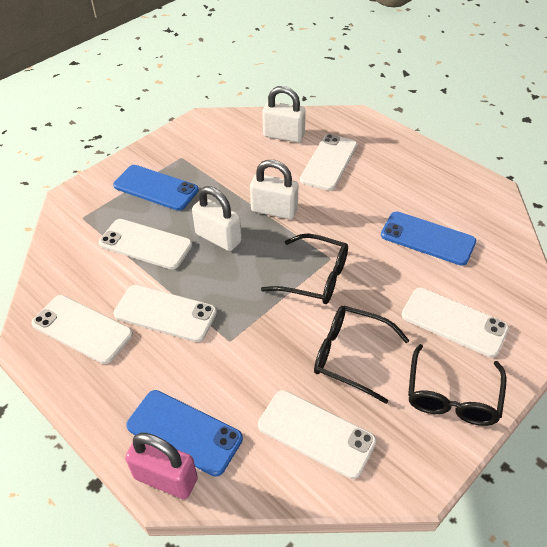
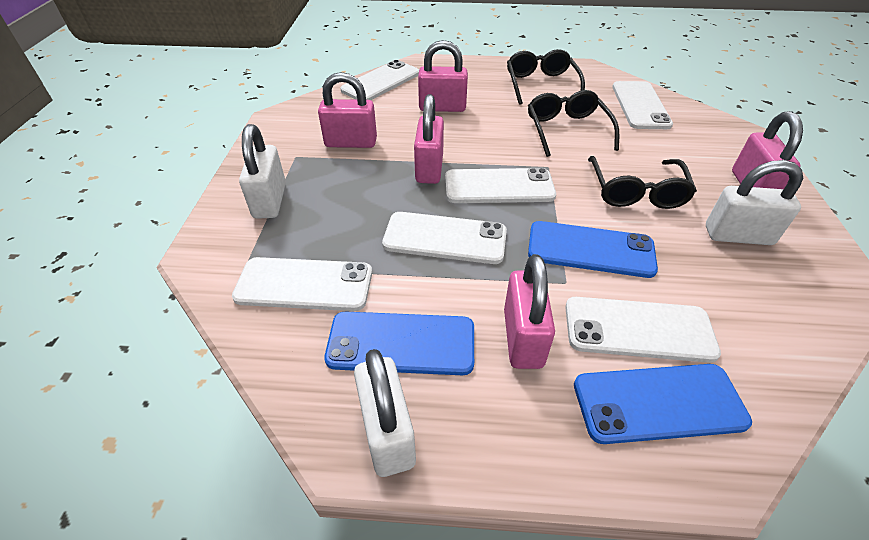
pink padlock: 1 -> 5

